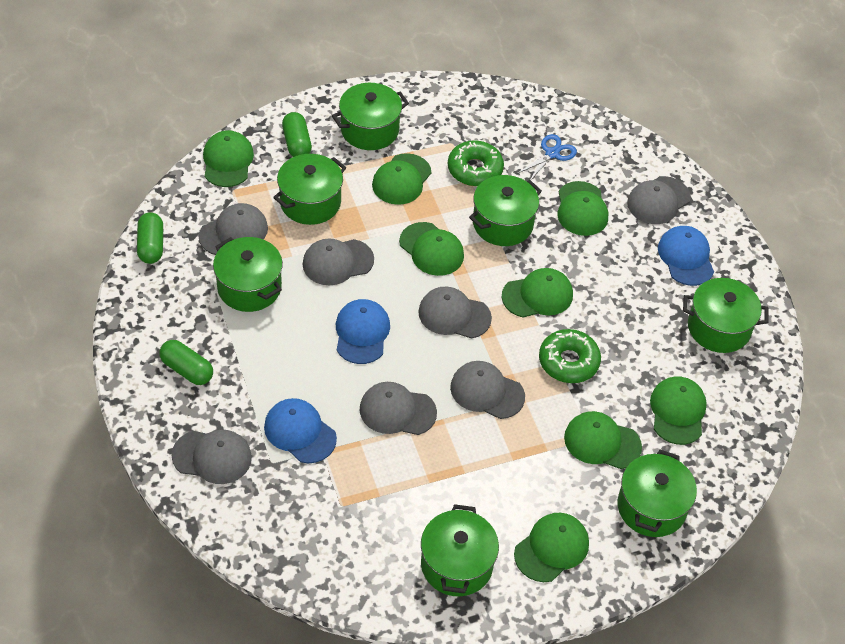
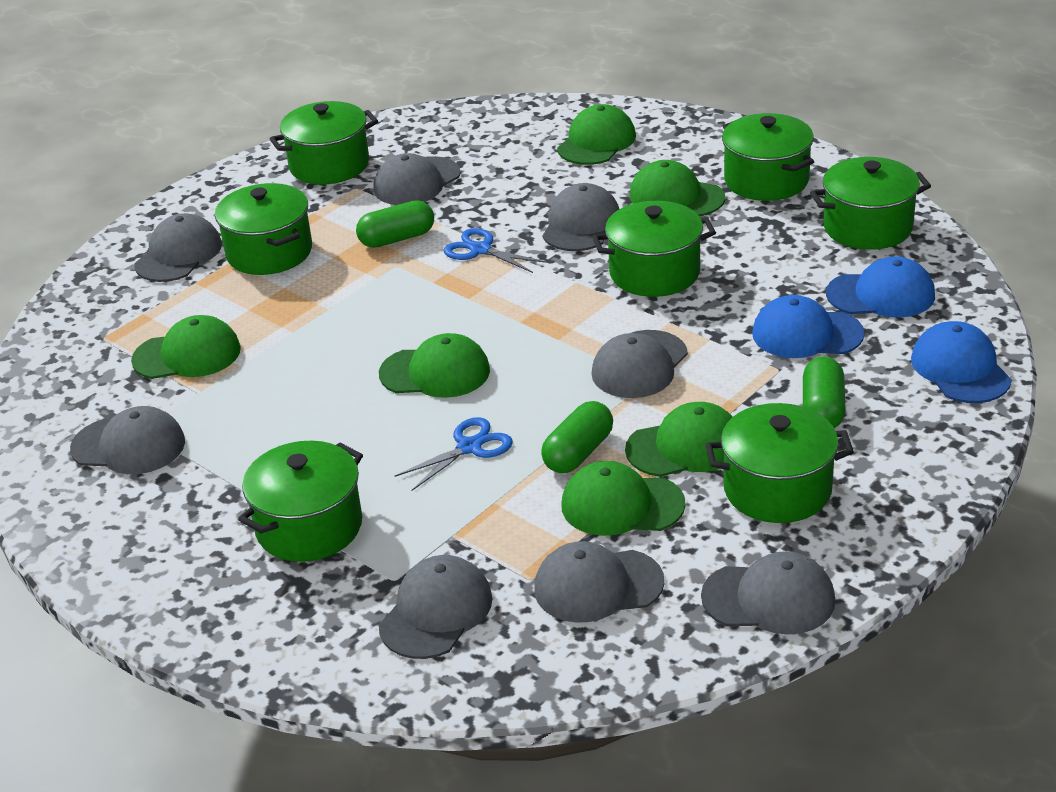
blue scissors: 1 -> 2
green cap: 8 -> 6
green donut: 2 -> 0
grey cap: 7 -> 8

